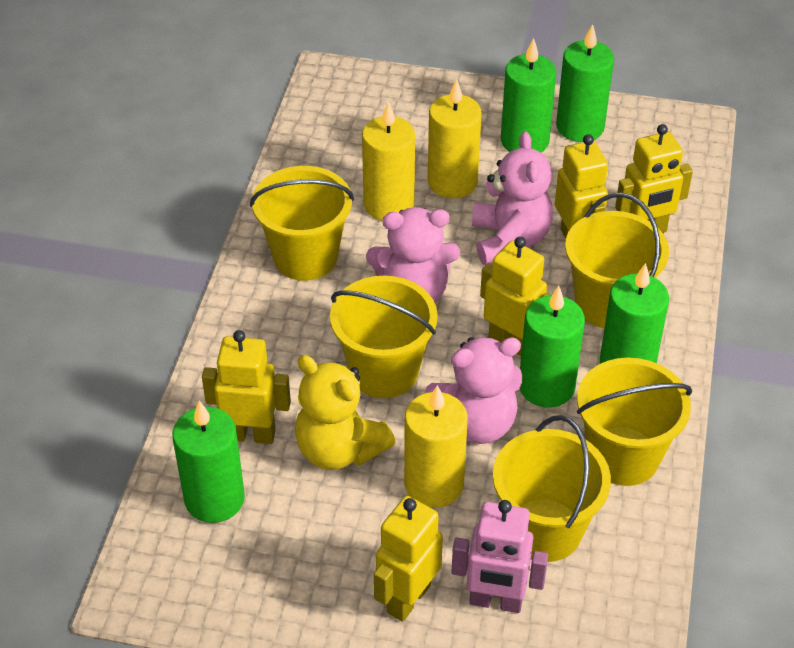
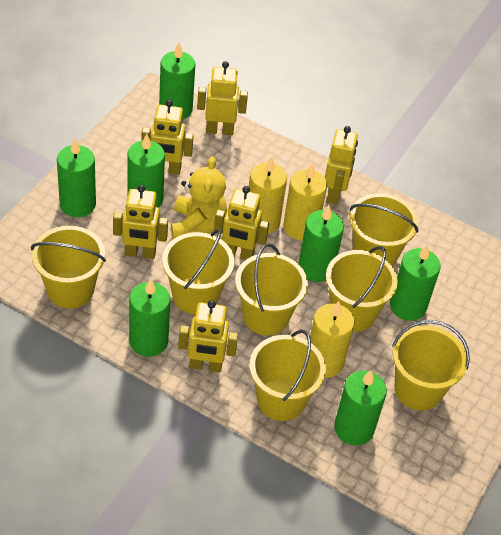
green candle: 5 -> 7
pink robot: 1 -> 0
pink teddy bear: 3 -> 0
yellow bucket: 5 -> 7
yellow robot: 5 -> 6

